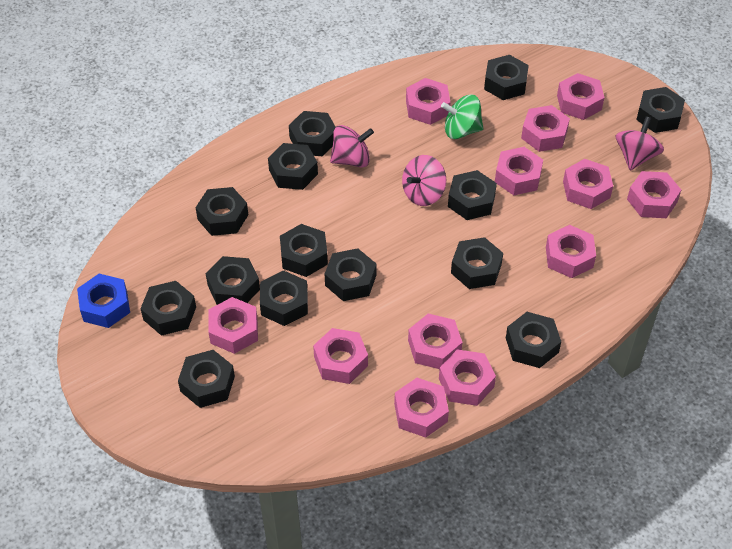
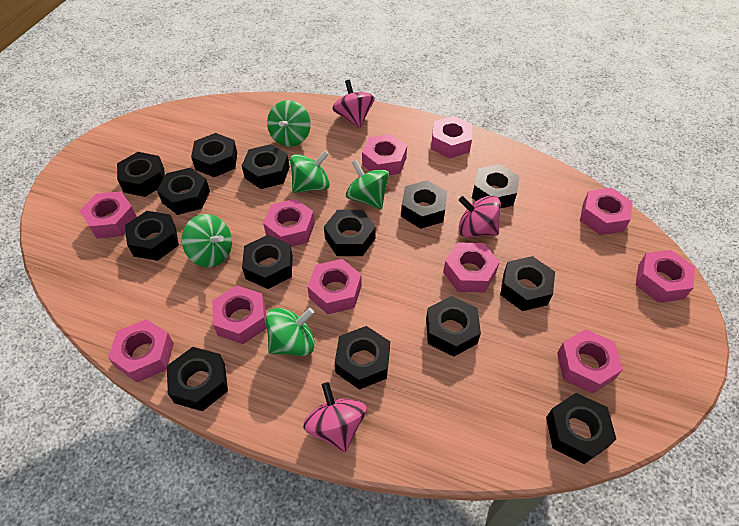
blue nut: 1 -> 0
green spinning top: 1 -> 5
pink nut: 12 -> 11

